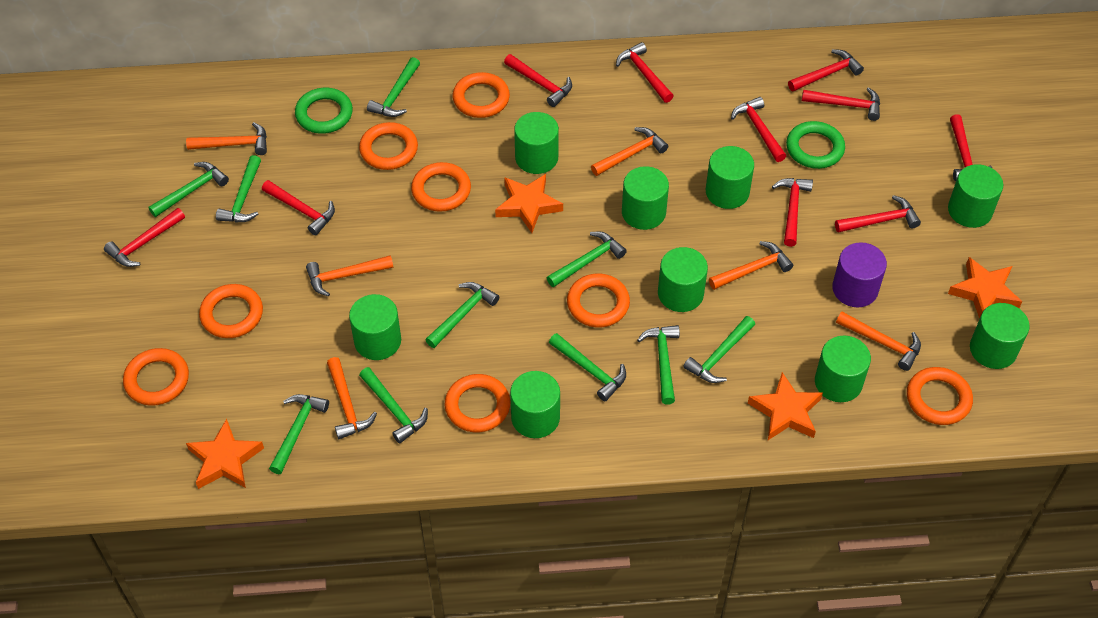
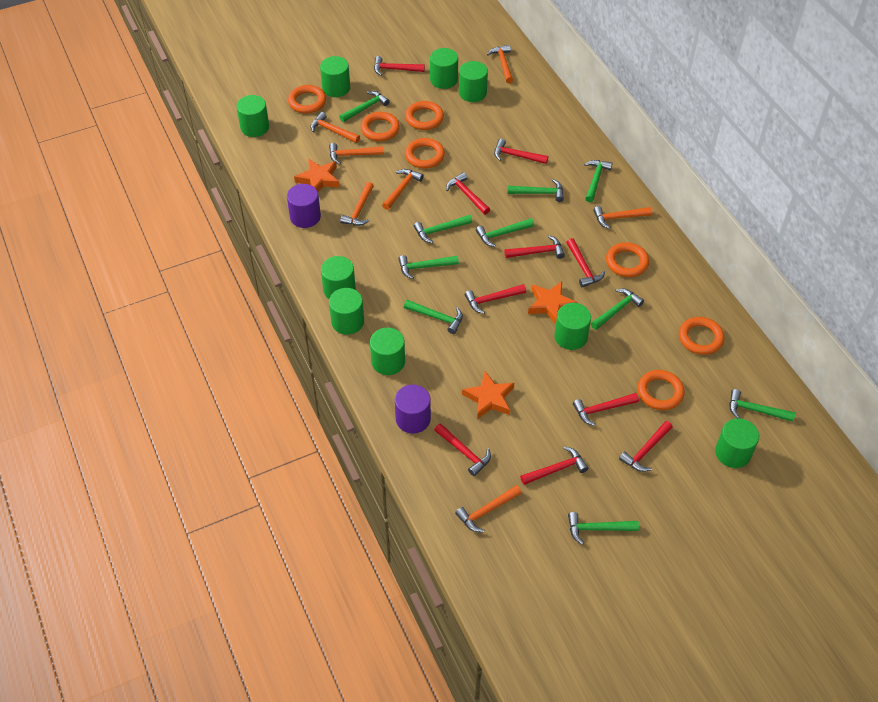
green ring: 2 -> 0
orange hammer: 6 -> 7
orange ring: 8 -> 7
orange star: 4 -> 3
purple cylinder: 1 -> 2

